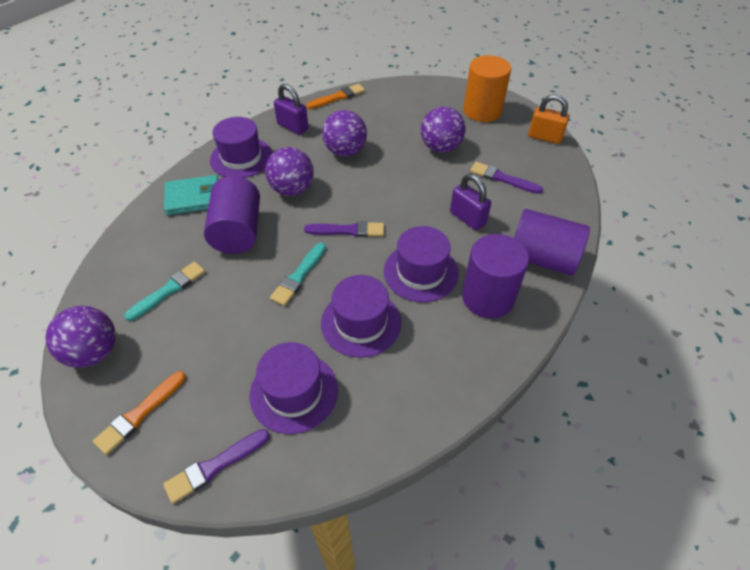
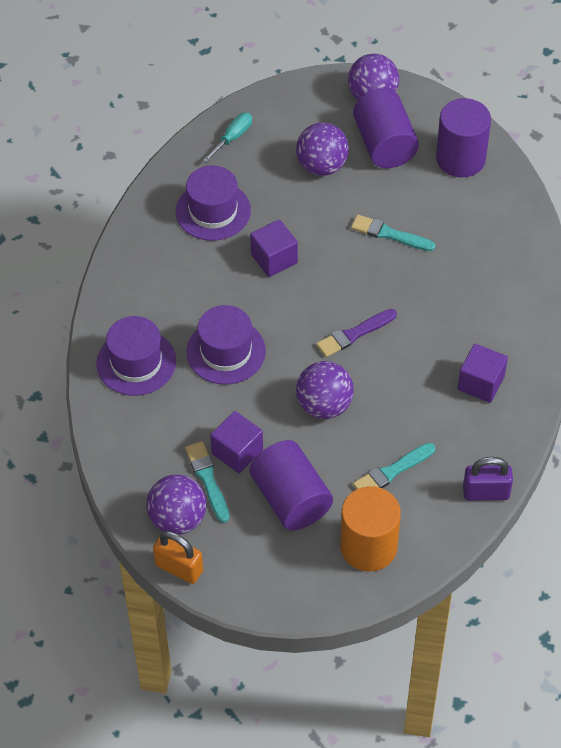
orange brush: 2 -> 0
purple brush: 3 -> 1
purple cube: 0 -> 3
purple hat: 4 -> 3
purple padlock: 2 -> 1
turquoise brush: 2 -> 3
turquoise screwdriver: 0 -> 1
turquoise wallet: 1 -> 0

